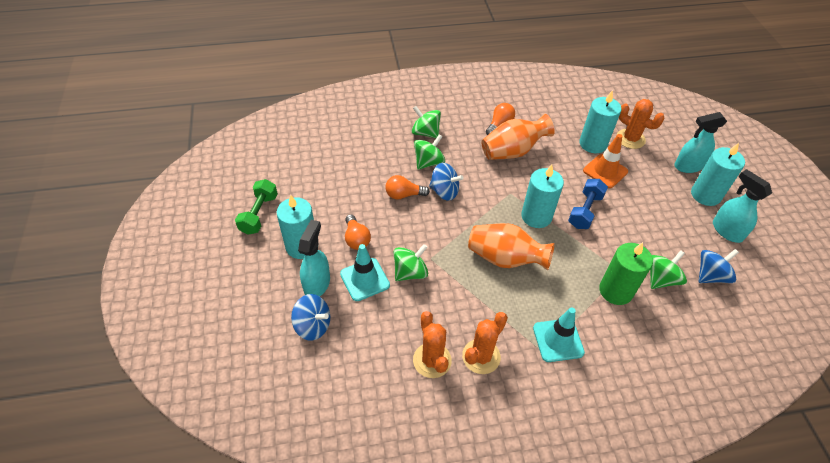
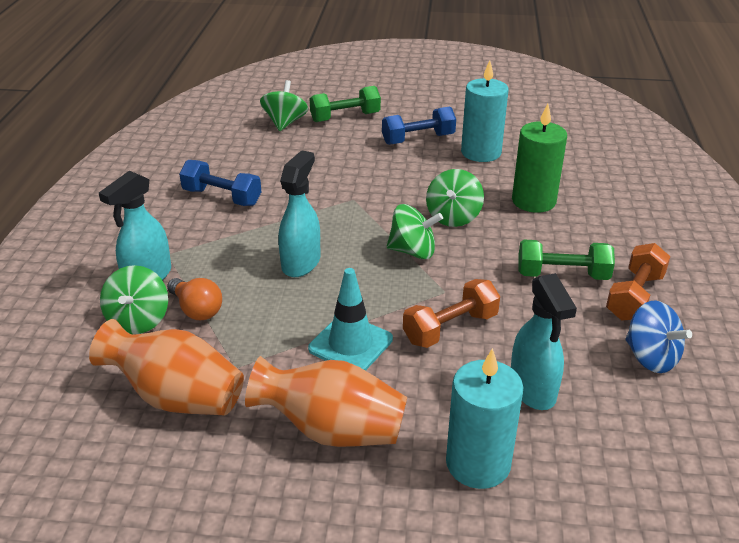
blue dumbbell: 1 -> 2
blue spinning top: 3 -> 1
green dumbbell: 1 -> 2
orange cactus: 3 -> 0
orange dumbbell: 0 -> 2
orange light bulb: 3 -> 1
orange traffic cone: 1 -> 0
turquoise candle: 4 -> 2
turquoise traffic cone: 2 -> 1

